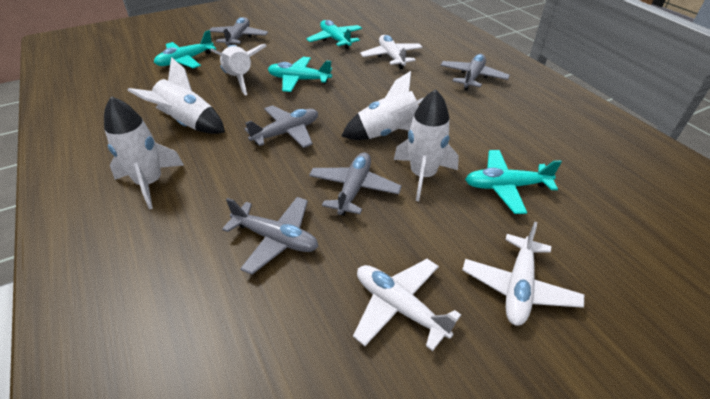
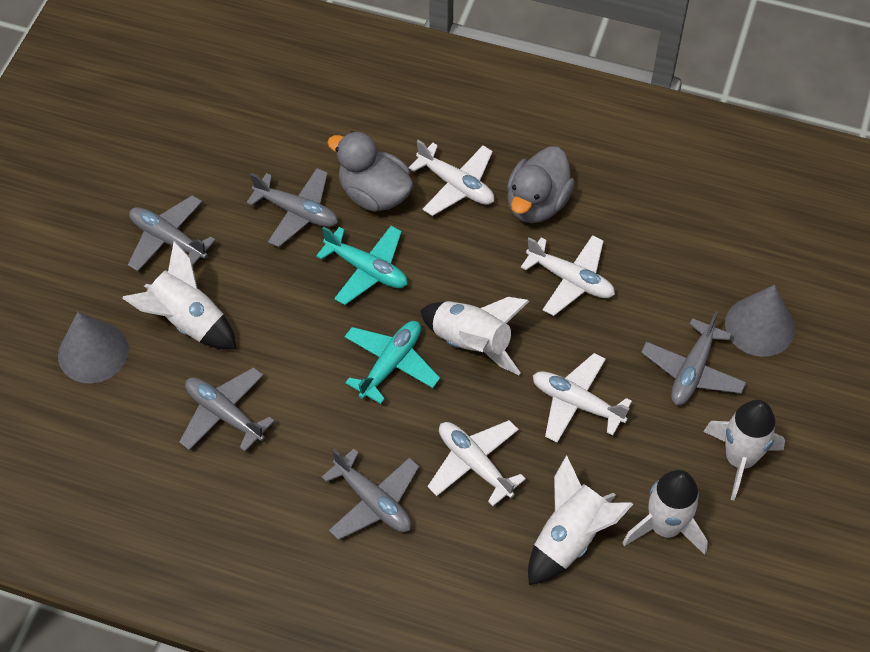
grey cone: 0 -> 2
grey duck: 0 -> 2
turquoise plane: 4 -> 2
white plane: 3 -> 4

